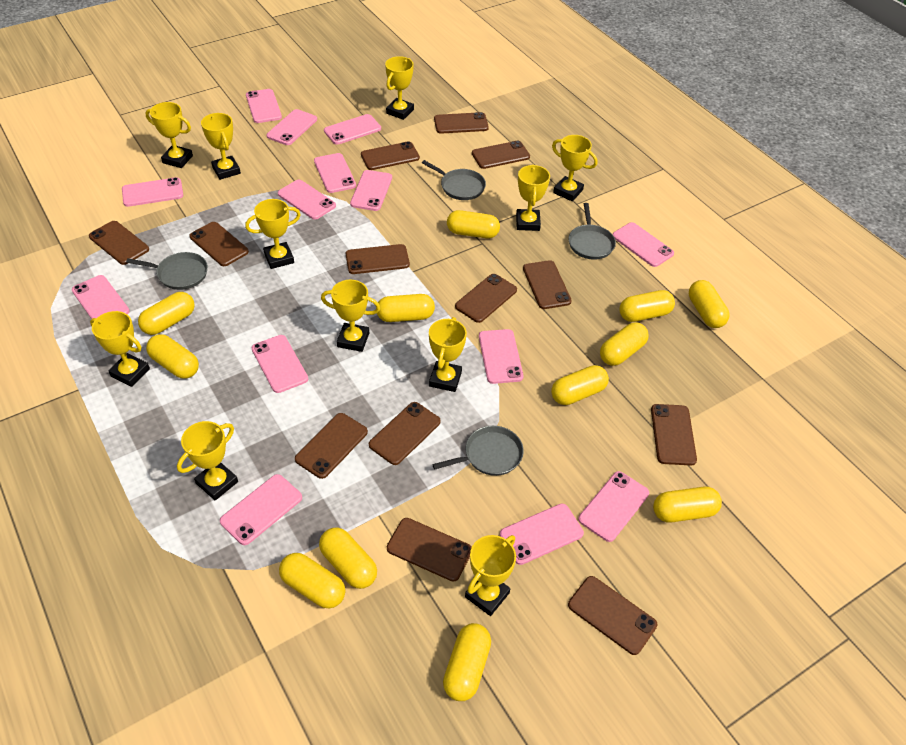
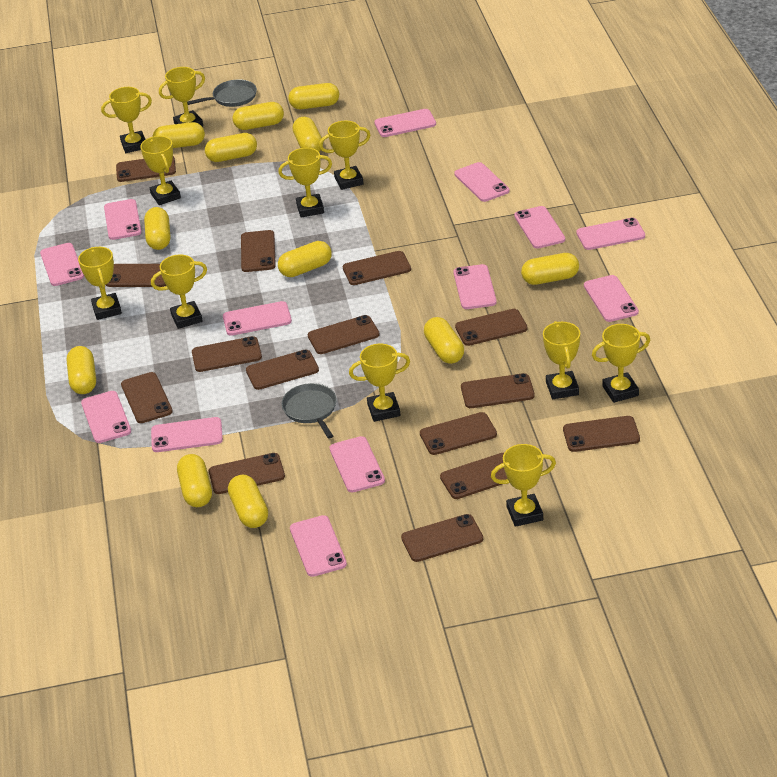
brown phone: 13 -> 15
grey pan: 4 -> 2
pink phone: 14 -> 13

